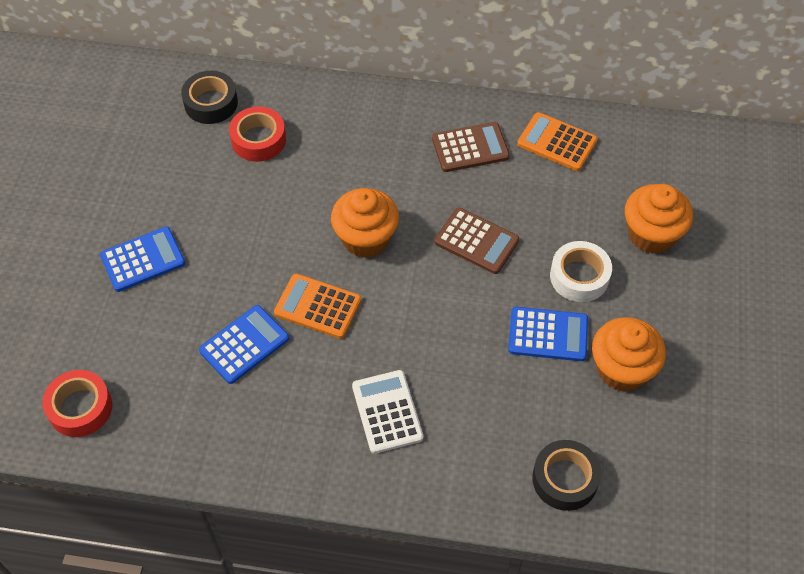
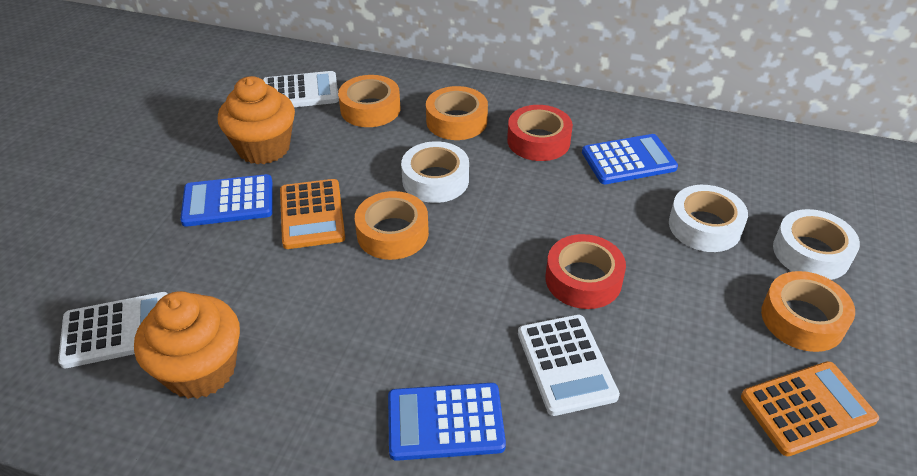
black tape: 2 -> 0
brown calculator: 2 -> 0
orange cupcake: 3 -> 2
orange tape: 0 -> 4
white calculator: 1 -> 3
white tape: 1 -> 3

